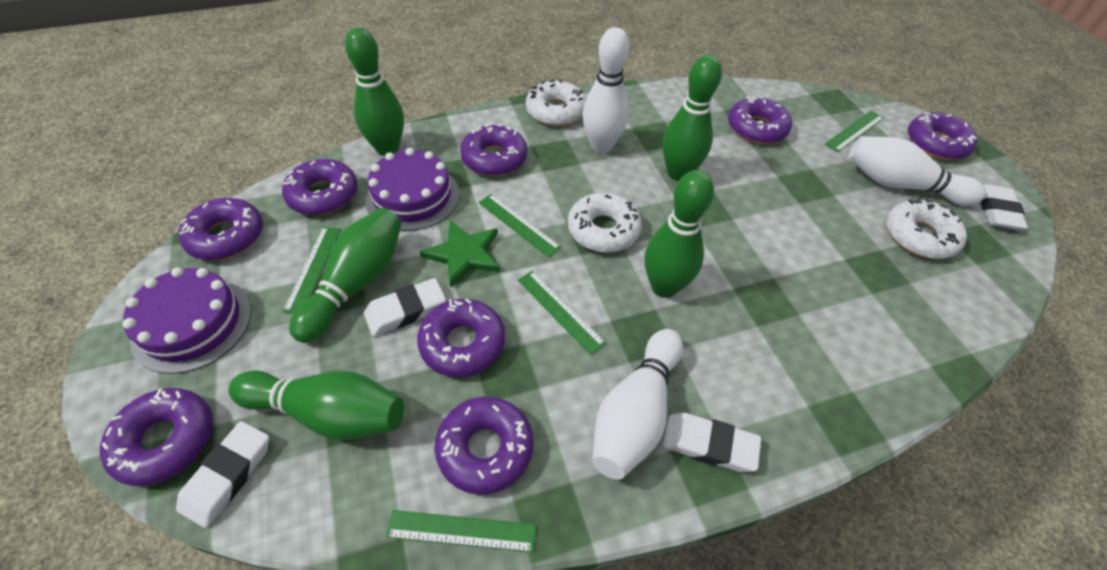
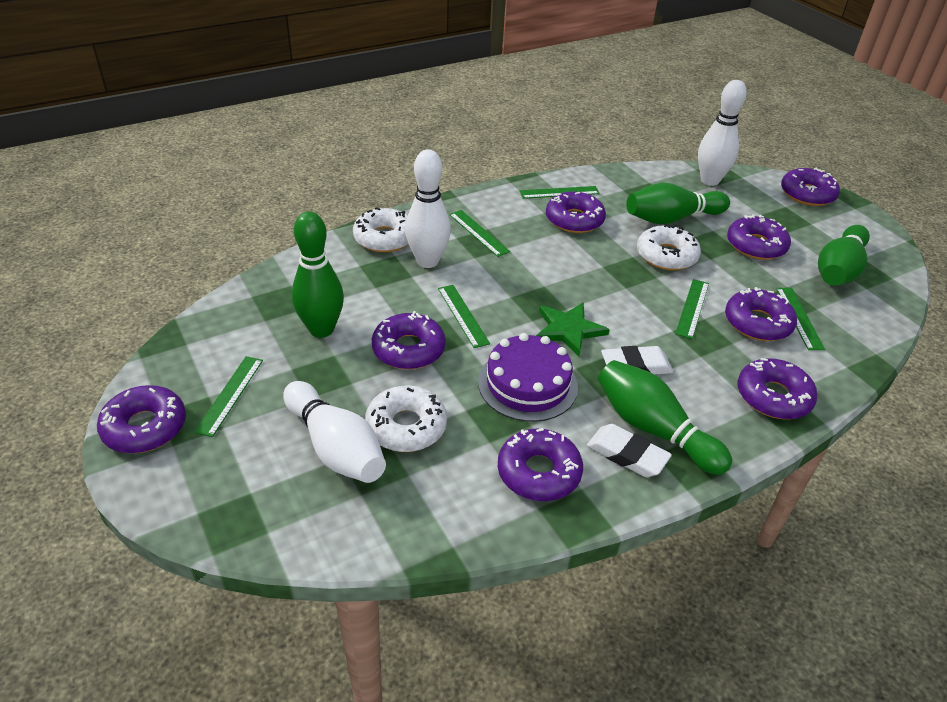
green bowling pin: 5 -> 4
green ruler: 5 -> 6
purple cake: 2 -> 1
white eraser: 4 -> 2

